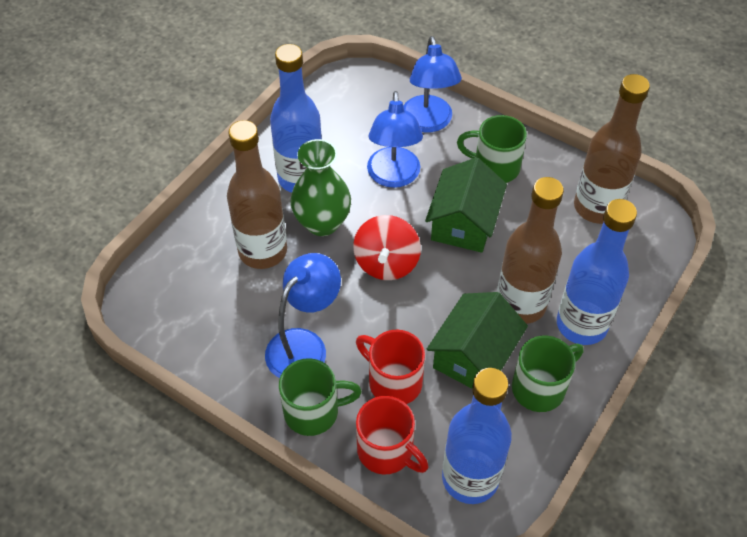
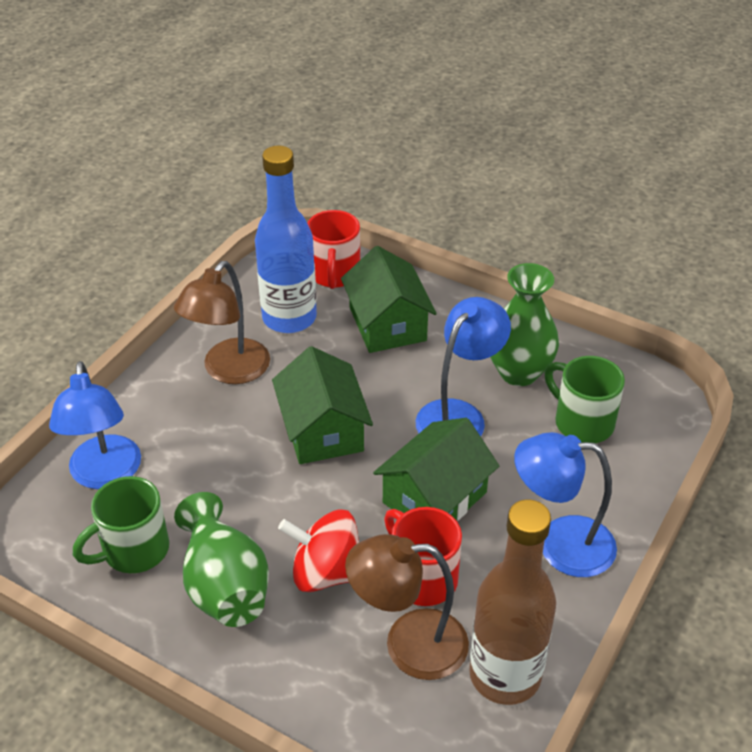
blue bottle: 3 -> 1
brown bottle: 3 -> 1
brown lamp: 0 -> 2
green house: 2 -> 3
green mug: 3 -> 2
green vase: 1 -> 2

